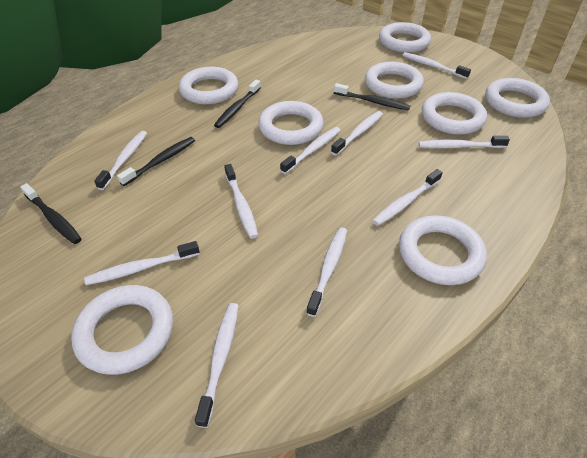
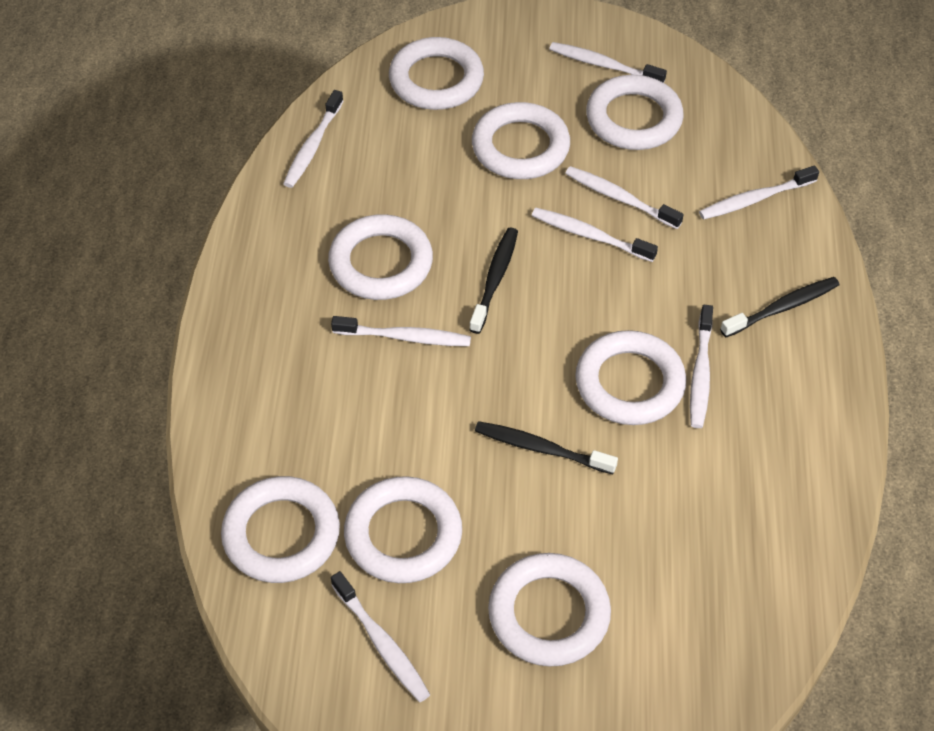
black toothbrush: 4 -> 3
white toothbrush: 10 -> 8

